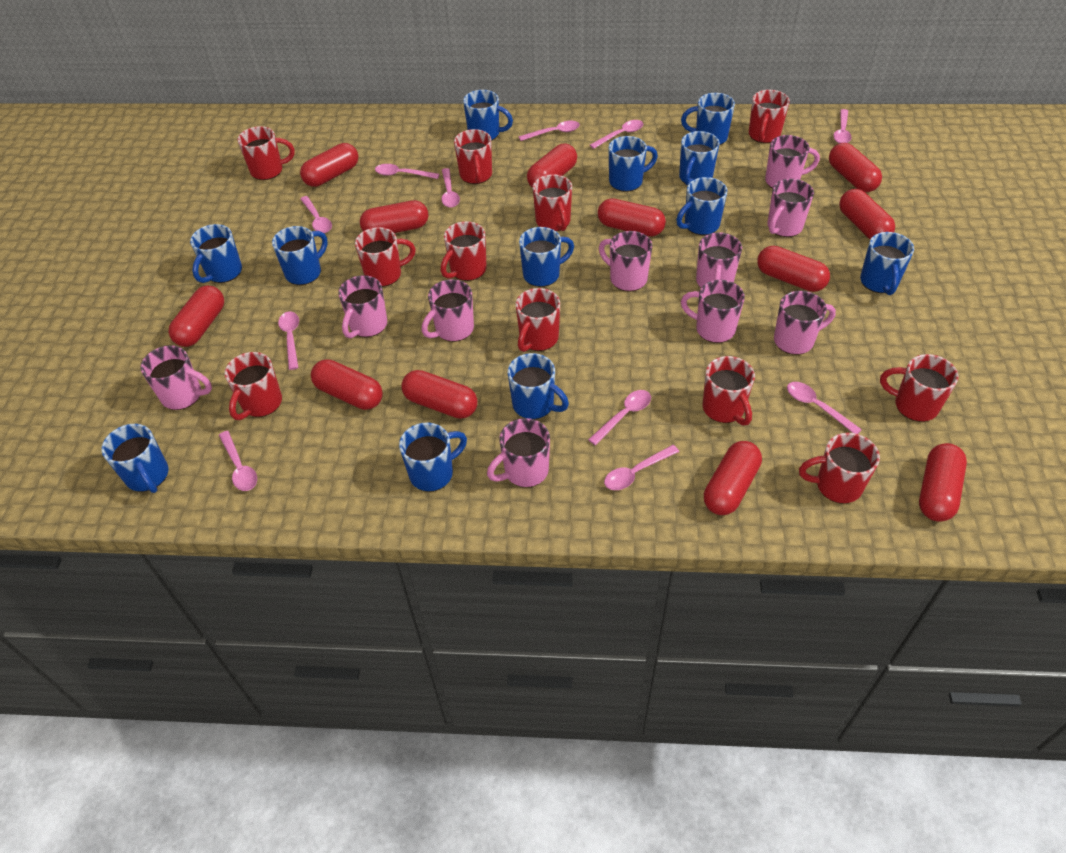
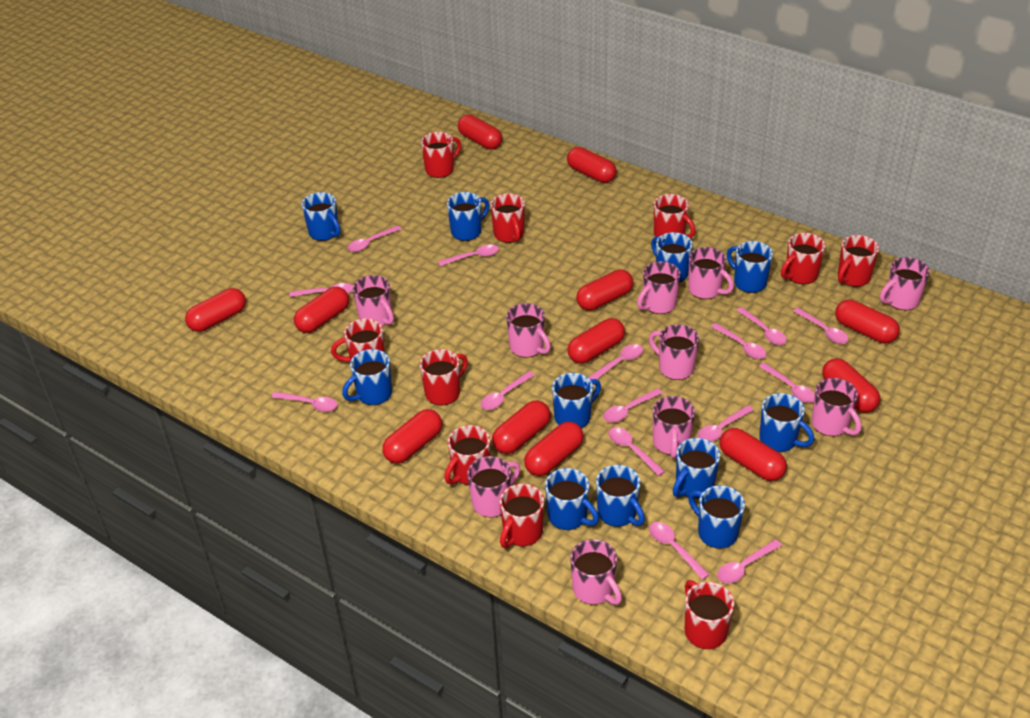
blue mug: 12 -> 11
pink spoon: 11 -> 15
red mug: 11 -> 10

